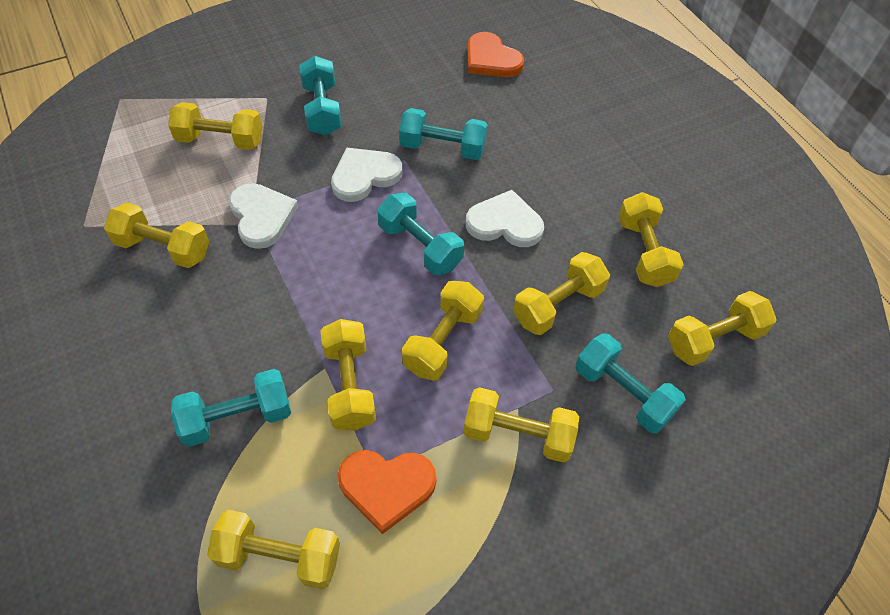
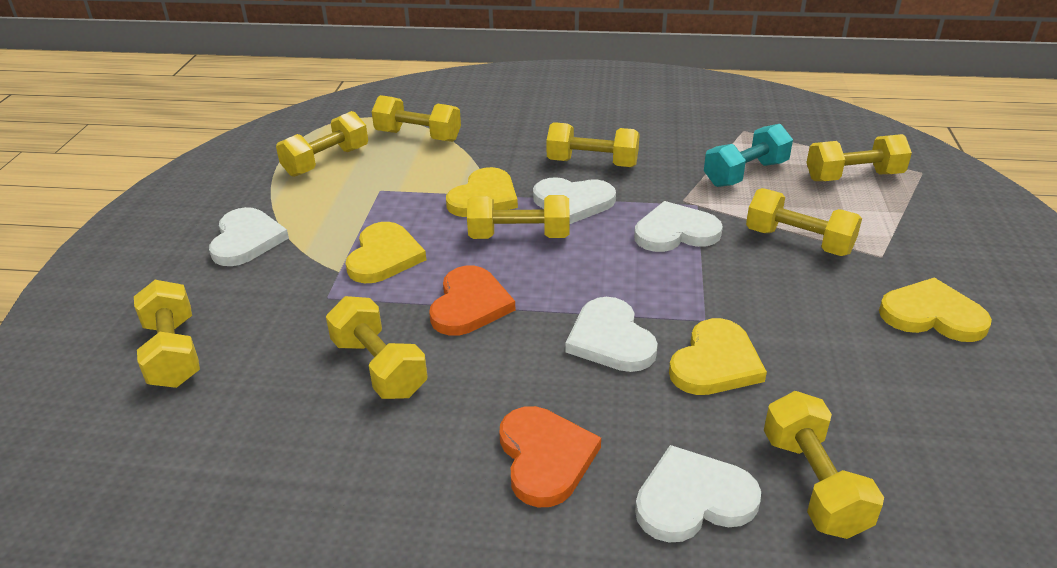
turquoise dumbbell: 5 -> 1
white heart: 3 -> 5
yellow heart: 0 -> 4

